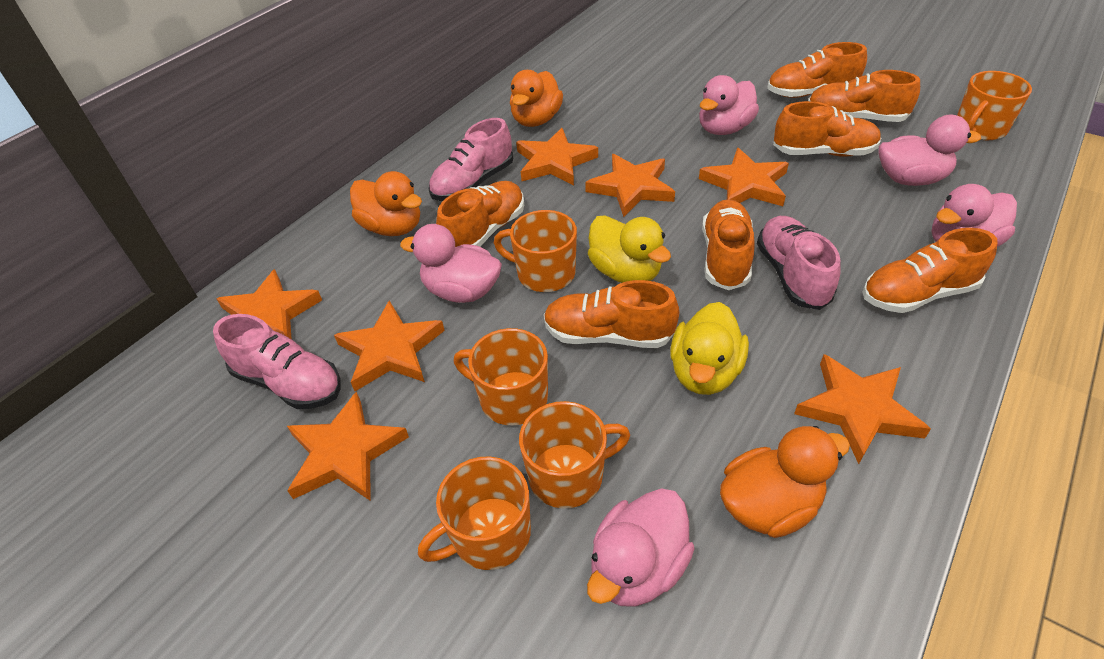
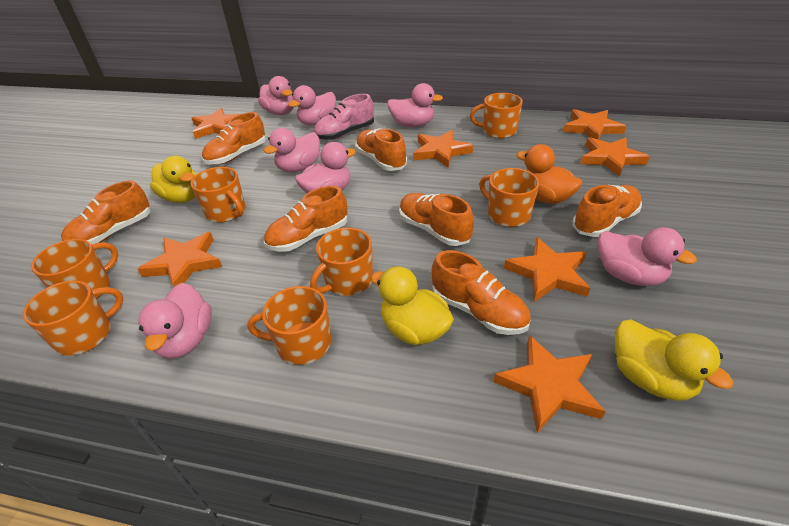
orange duck: 3 -> 1
orange mug: 5 -> 7
pink duck: 5 -> 7
pink shoe: 3 -> 1
yellow duck: 2 -> 3

